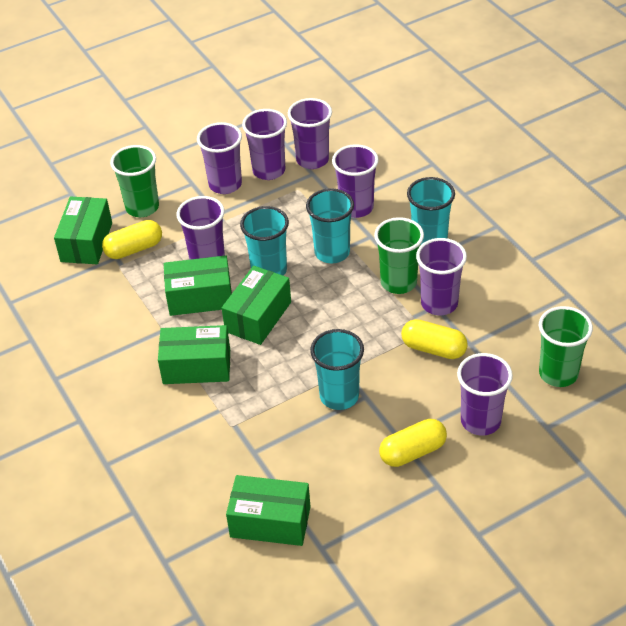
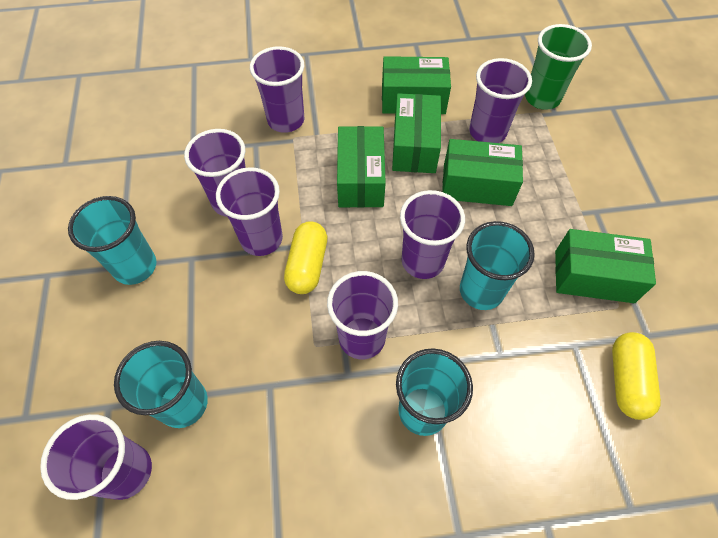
green cup: 3 -> 1
yellow capsule: 3 -> 2

